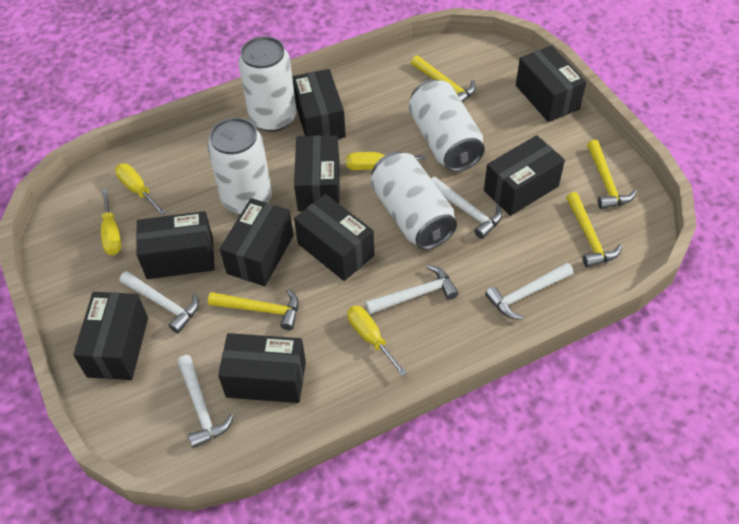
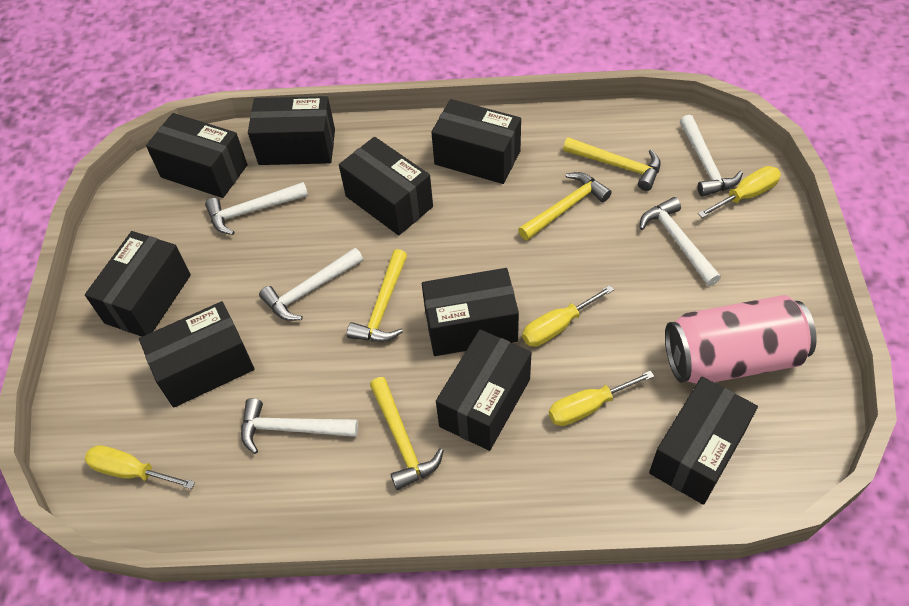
pink can: 0 -> 1
white can: 4 -> 0

